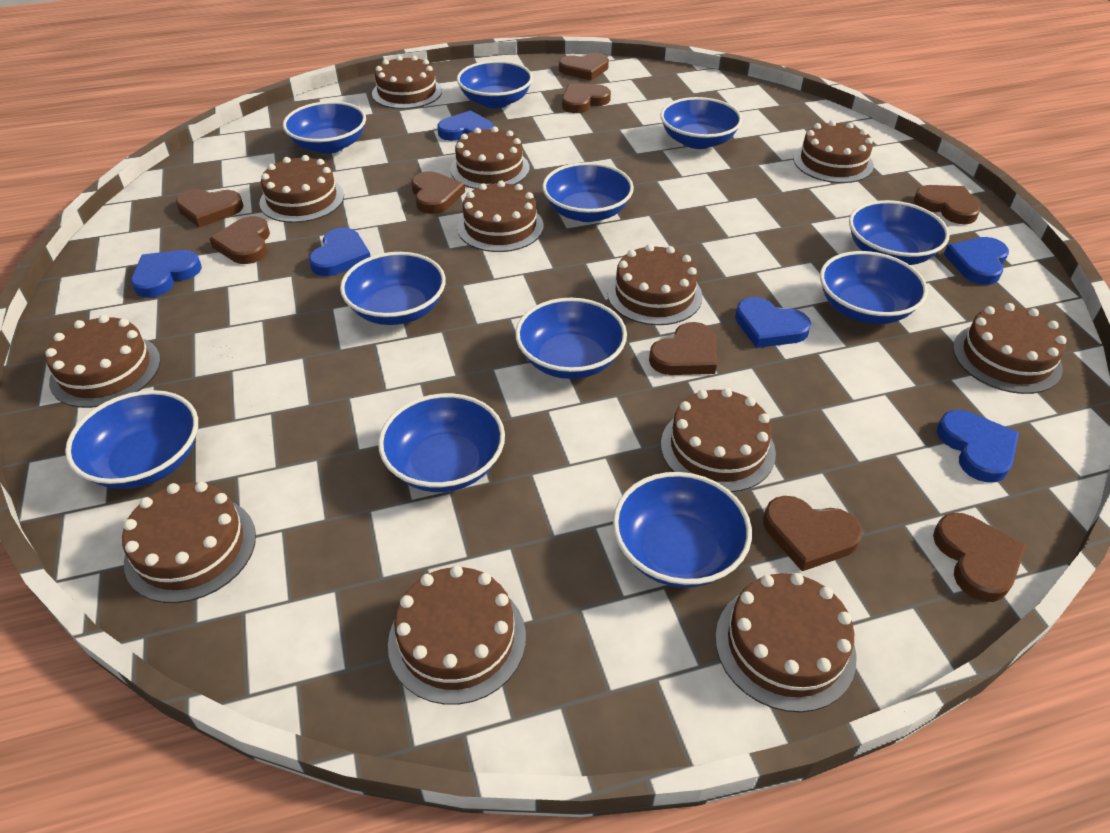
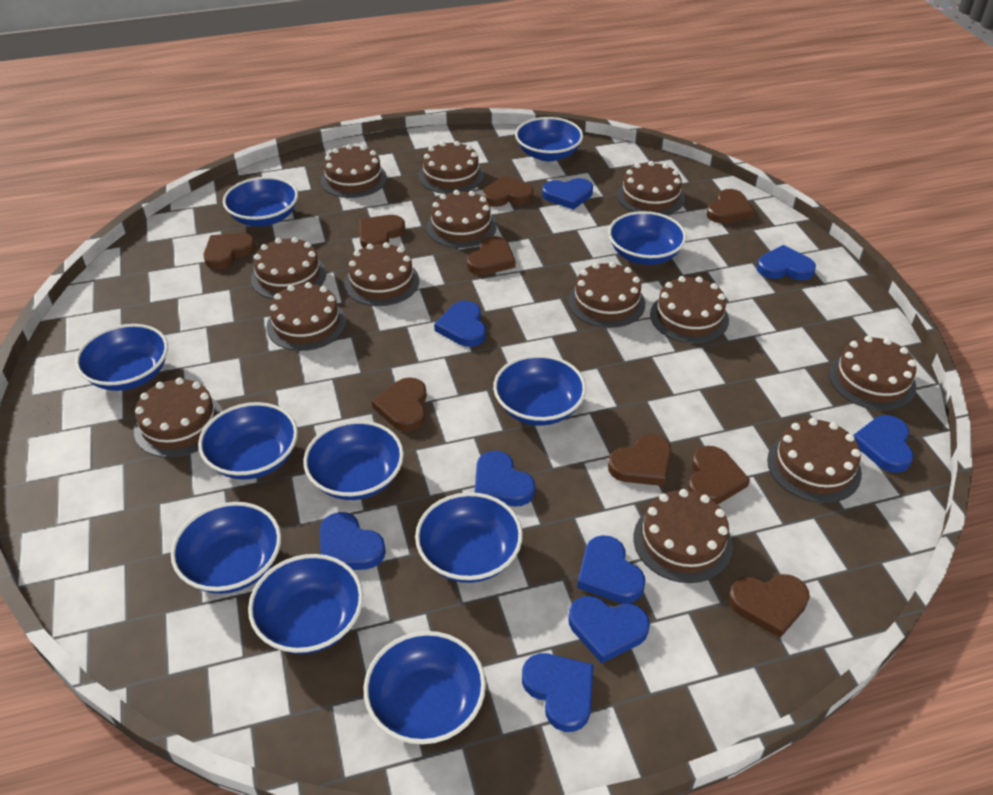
blue heart: 6 -> 9
brown cake: 12 -> 13

